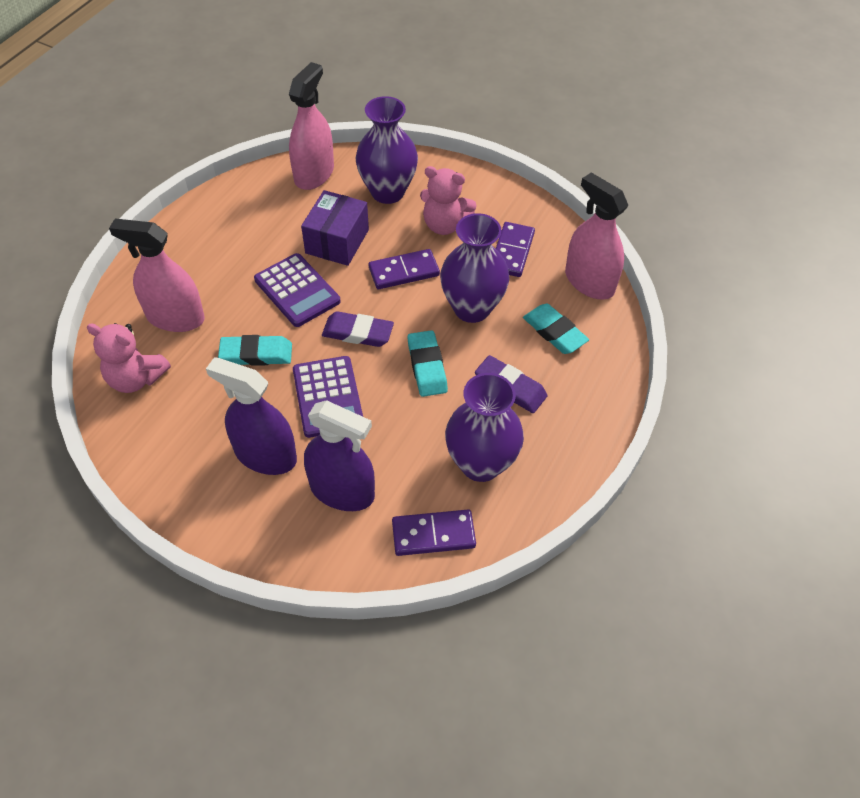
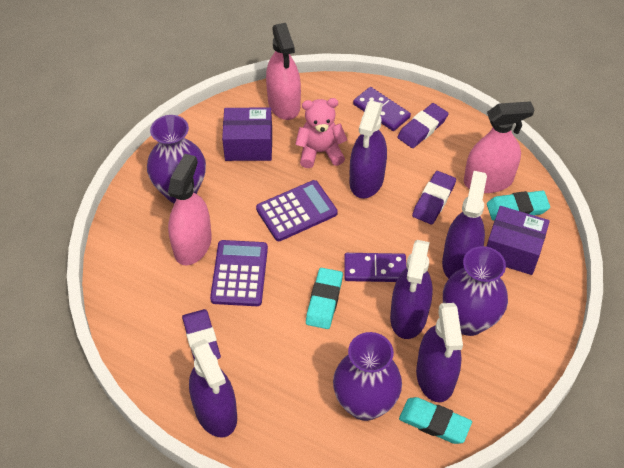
pink teddy bear: 2 -> 1
purple box: 1 -> 2
purple domino: 3 -> 2
purple eraser: 2 -> 3
purple spray bottle: 2 -> 5

